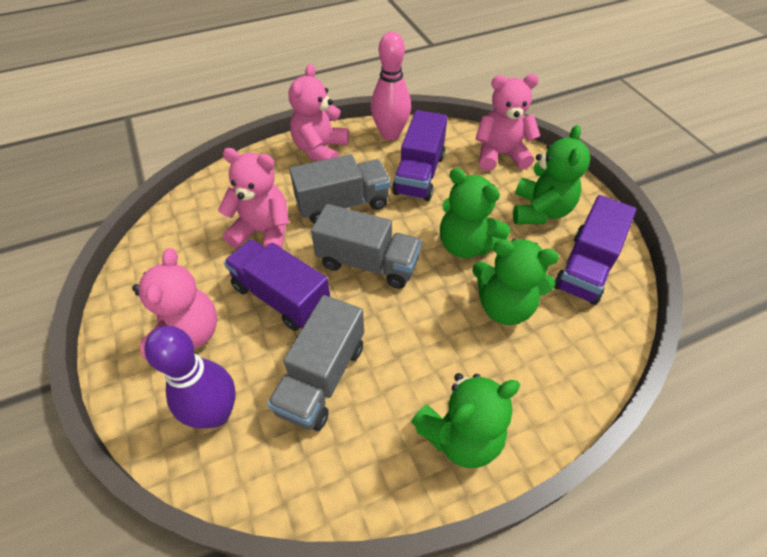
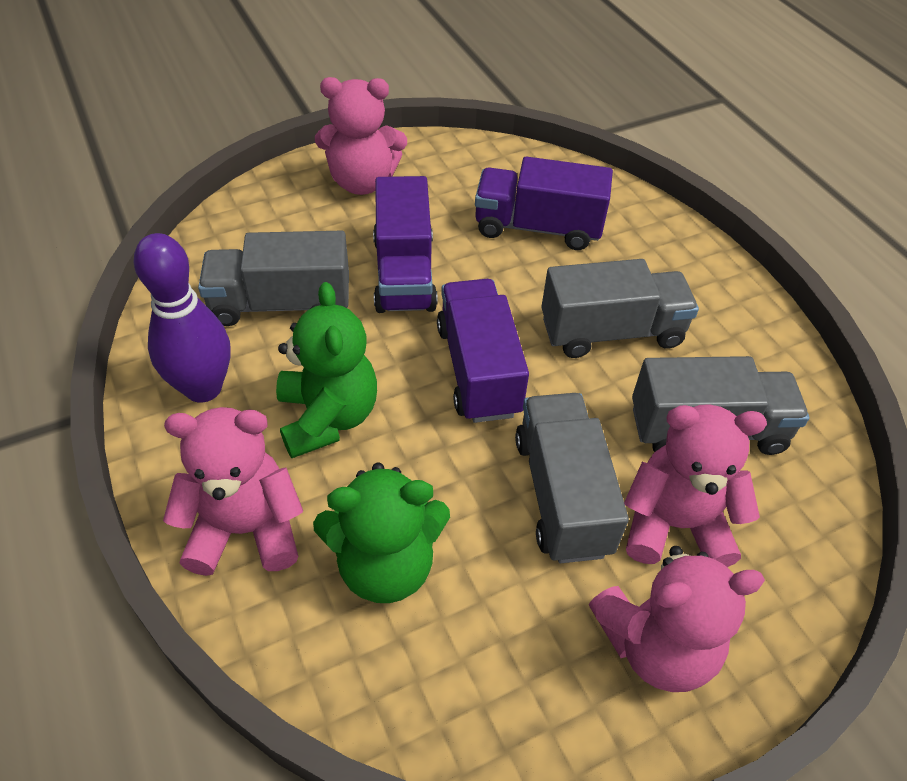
green teddy bear: 4 -> 2
grey truck: 3 -> 4
pink bowling pin: 1 -> 0

